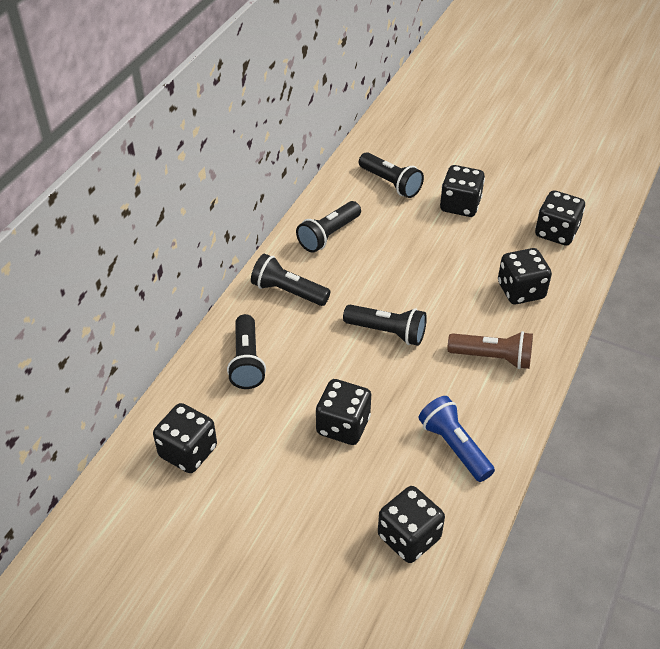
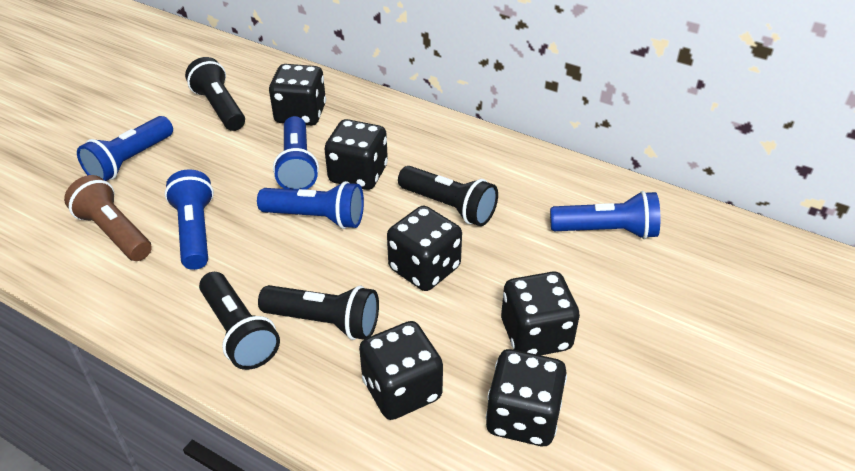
black flashlight: 5 -> 4
blue flashlight: 1 -> 5

